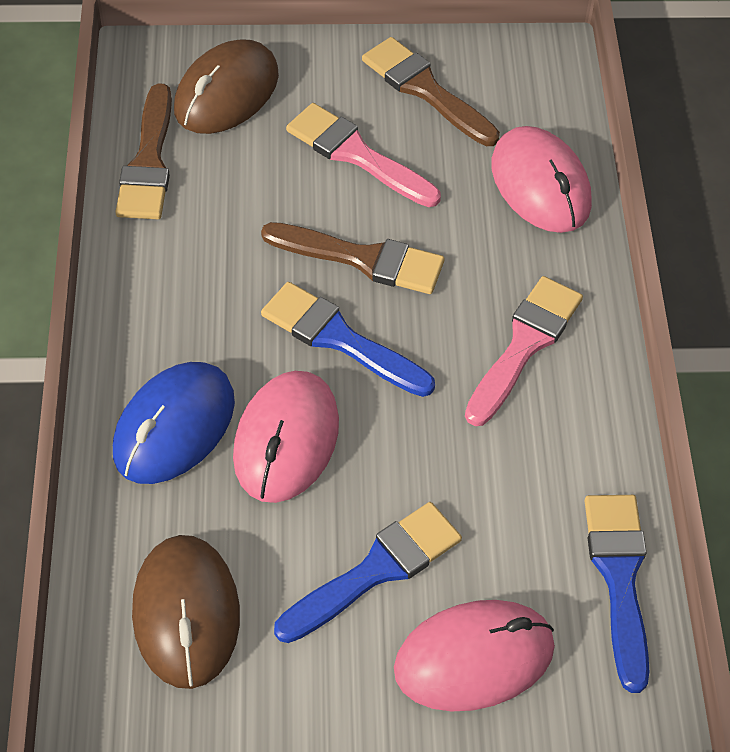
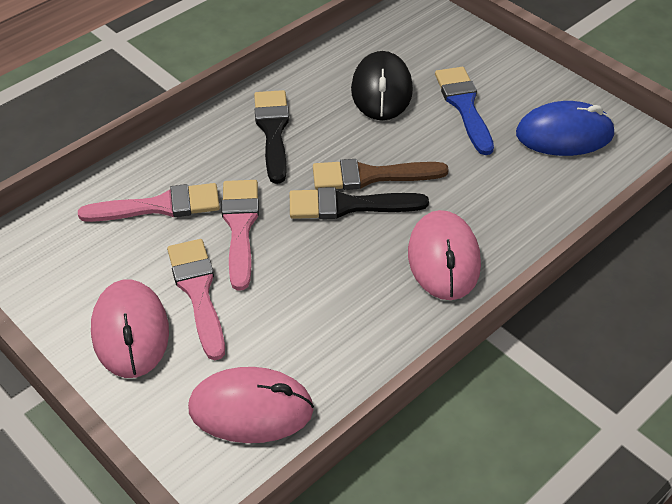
black brush: 0 -> 2
black mouse: 0 -> 1
blue brush: 3 -> 1
brown brush: 3 -> 1
brown mouse: 2 -> 0
pink brush: 2 -> 3

